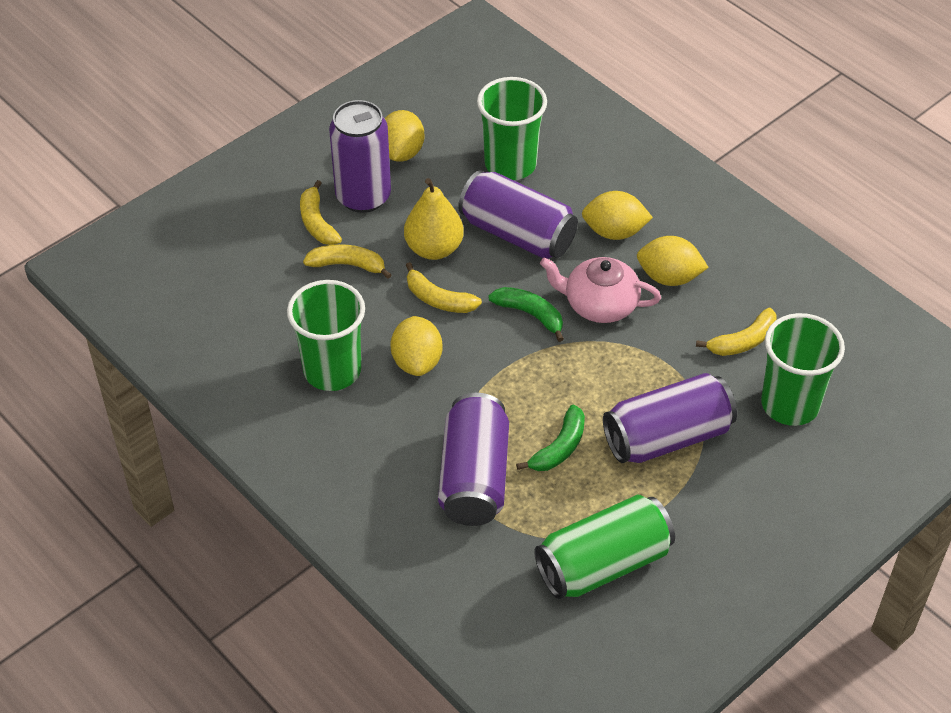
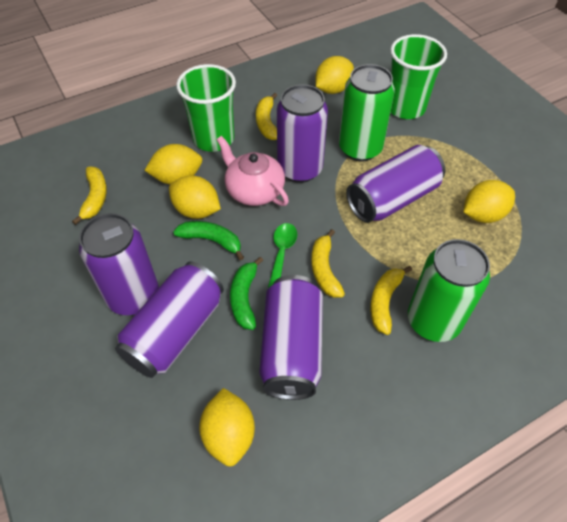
green can: 1 -> 2
green cup: 3 -> 2
green spoon: 0 -> 1
purple can: 4 -> 5
yellow lemon: 4 -> 5
yellow pear: 1 -> 0

